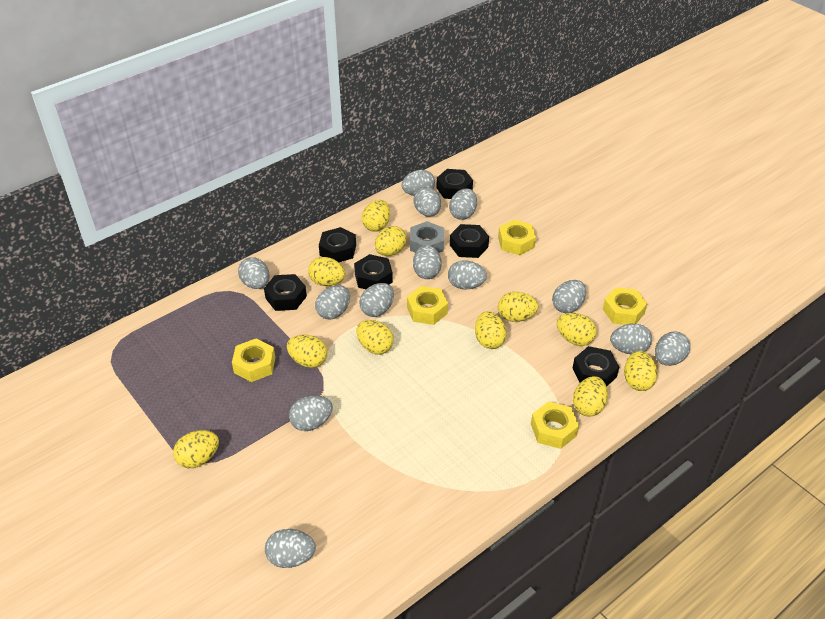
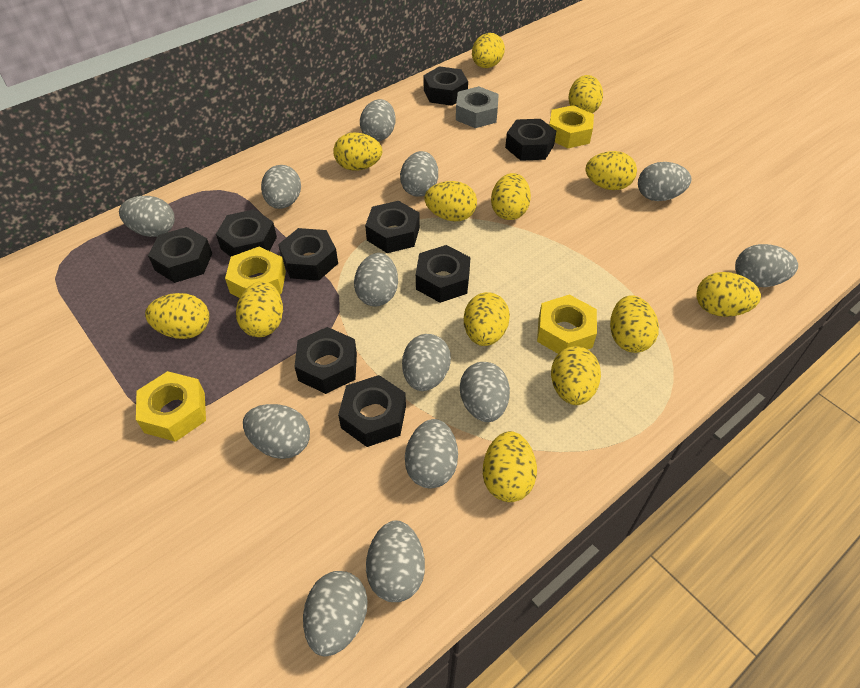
black nut: 6 -> 9
yellow egg: 11 -> 13
yellow nut: 5 -> 4

